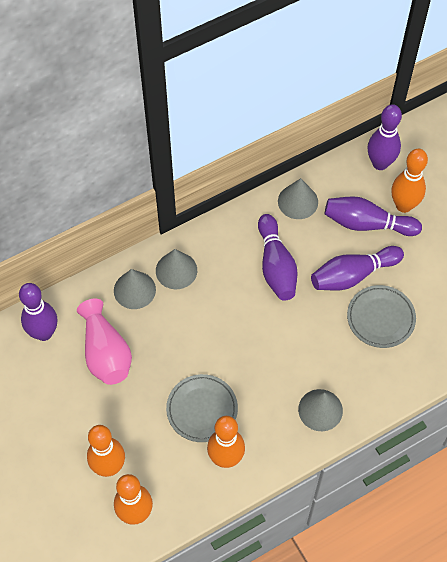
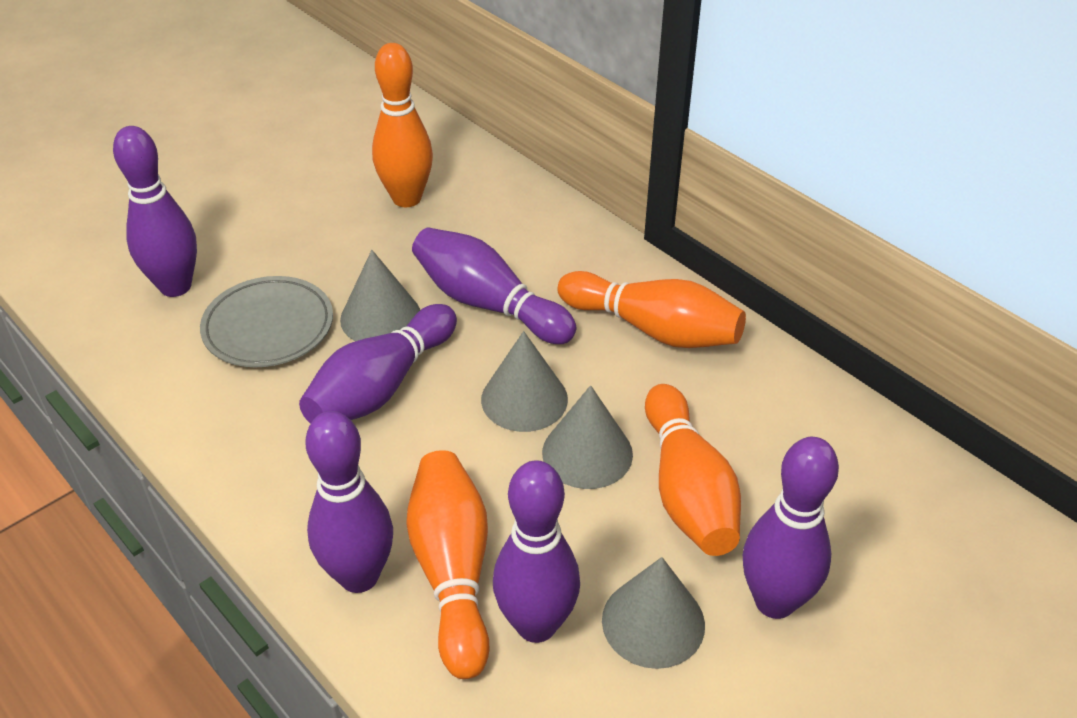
grey plate: 2 -> 1
pink vase: 1 -> 0
purple bowling pin: 5 -> 6

